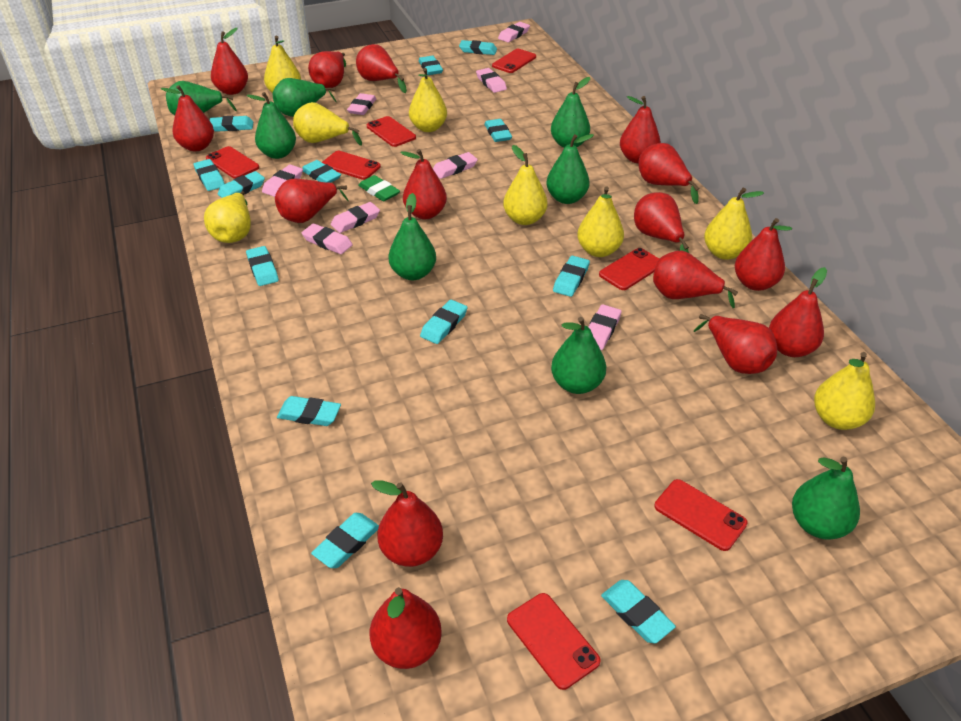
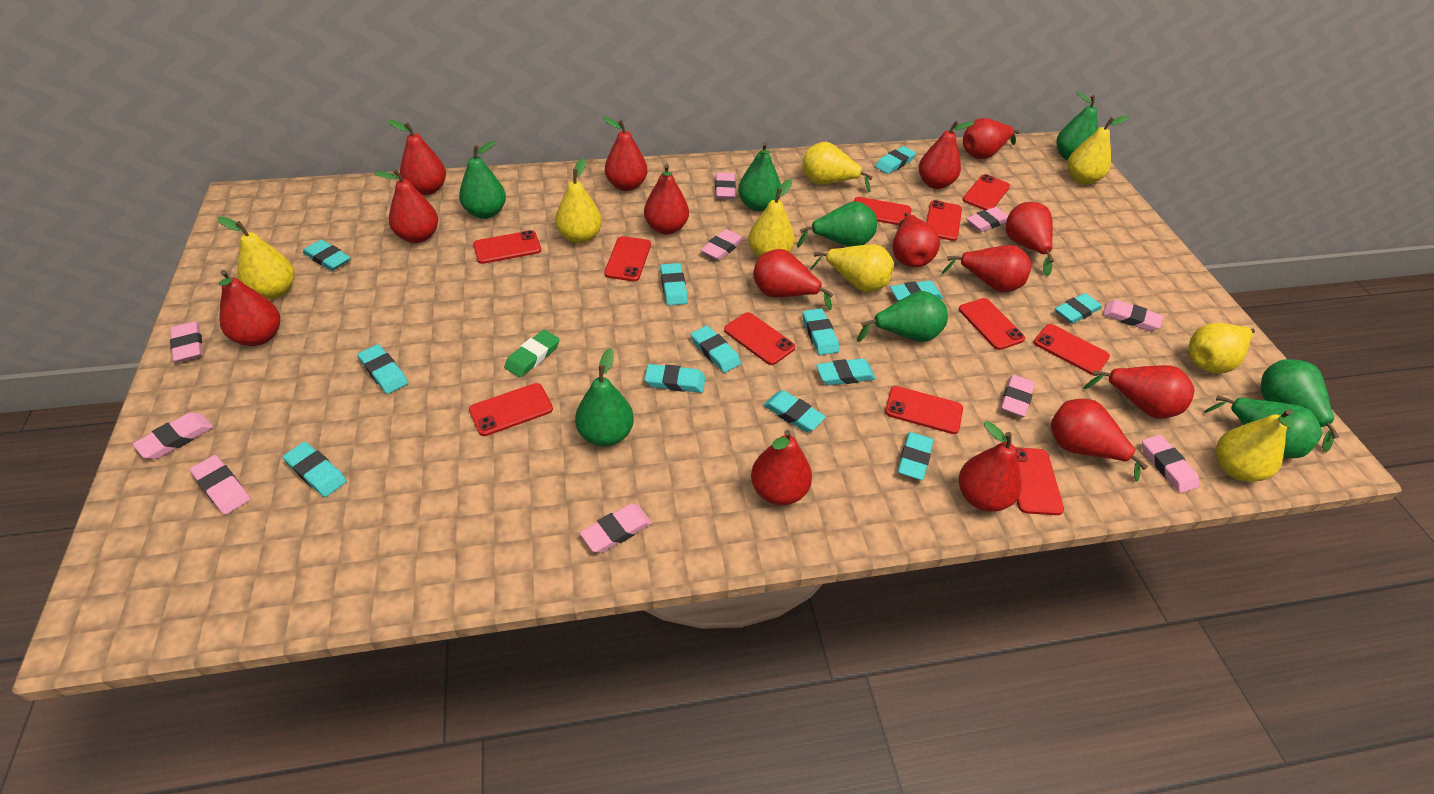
pink eraser: 8 -> 10
red phone: 7 -> 11

